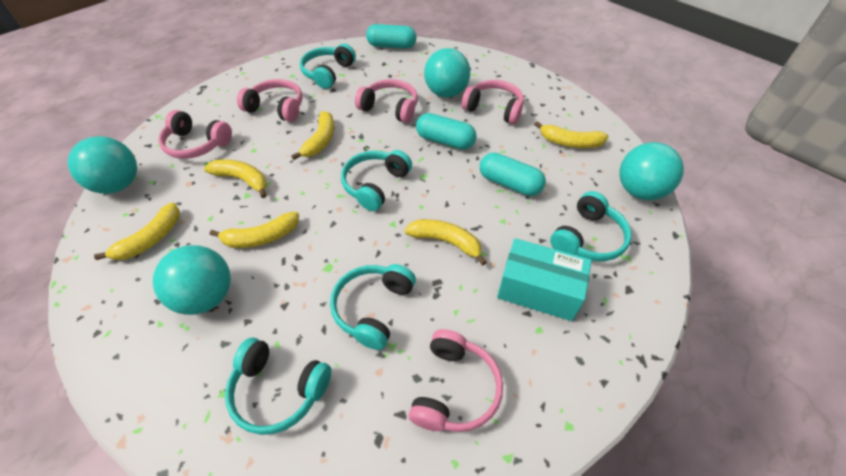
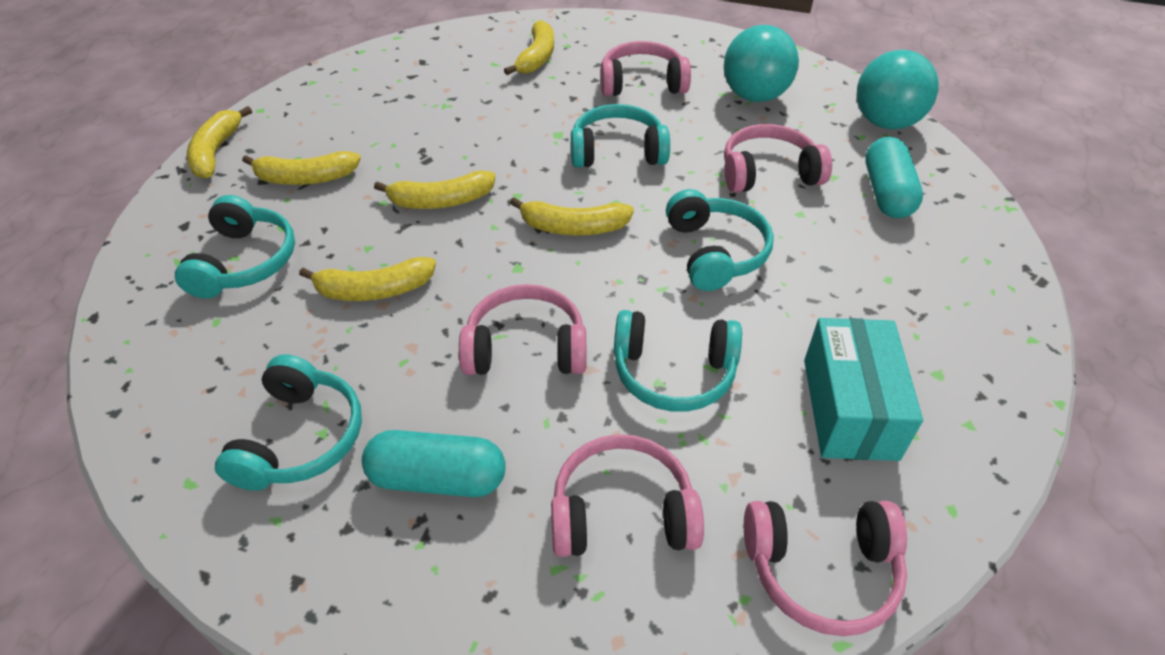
turquoise ball: 4 -> 2
turquoise capsule: 3 -> 2

